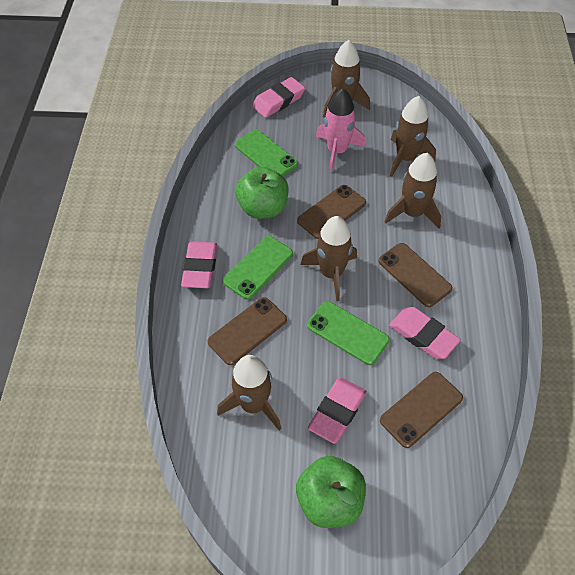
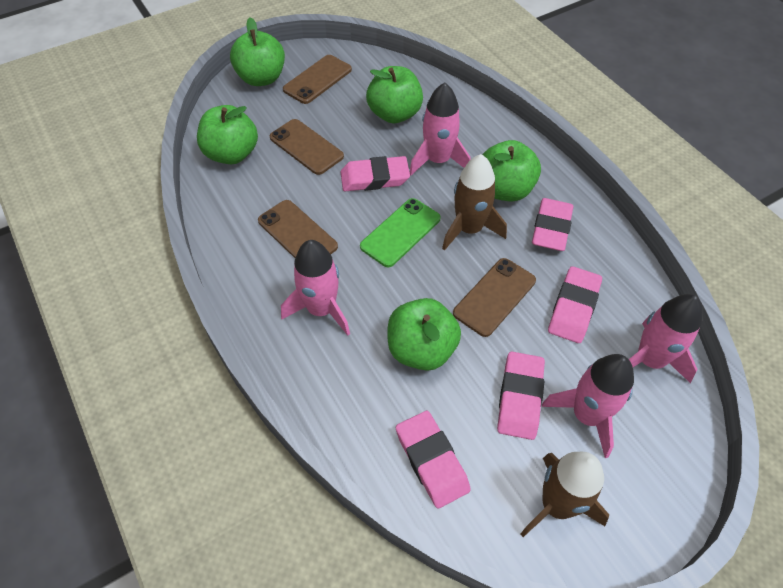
brown rocket: 5 -> 2
green apple: 2 -> 5
green phone: 3 -> 1
pink eraser: 4 -> 5
pink rocket: 1 -> 4

